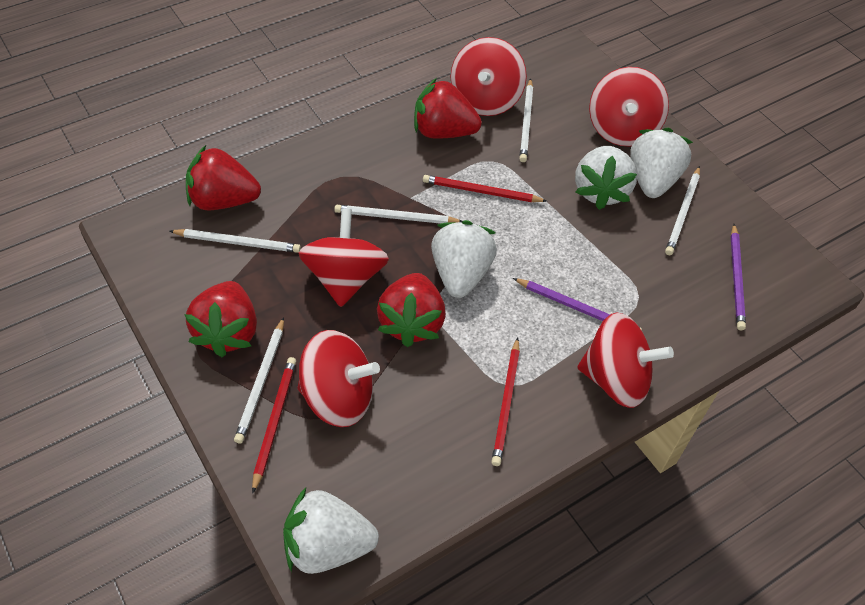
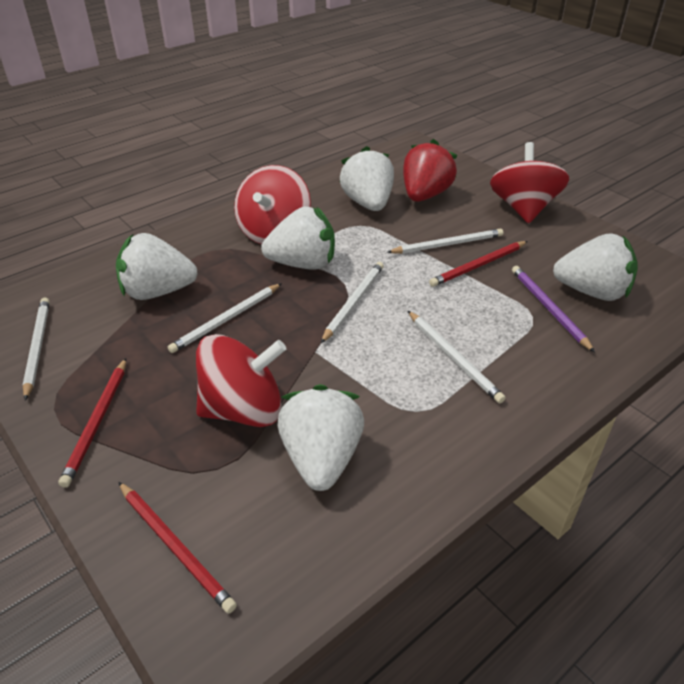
purple pencil: 2 -> 1
red spinning top: 5 -> 3
red strawberry: 4 -> 1
white strawberry: 4 -> 5

